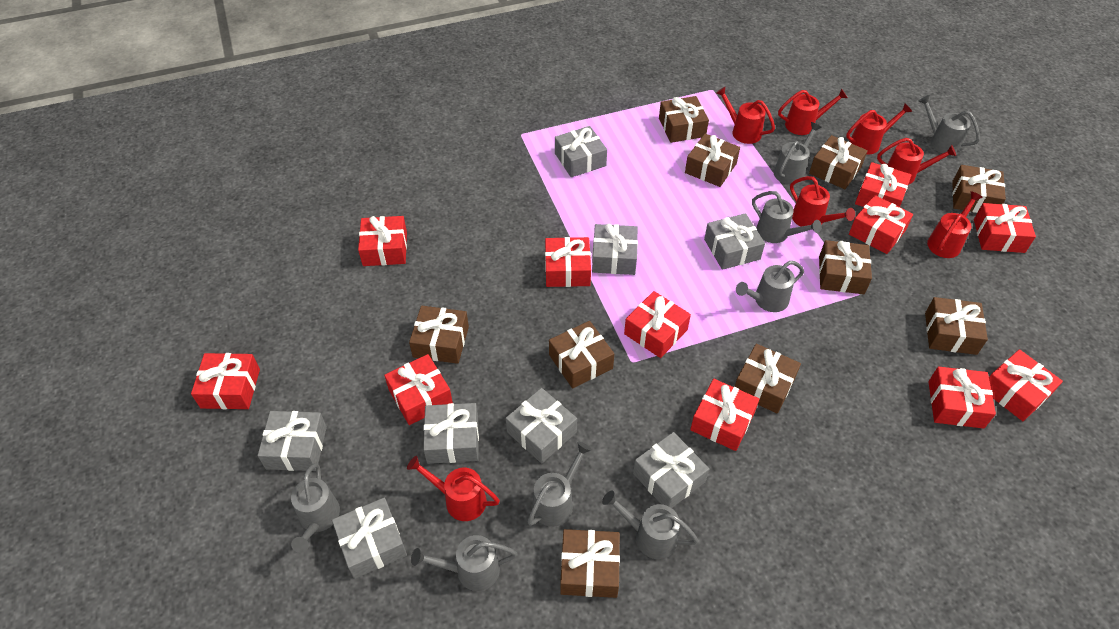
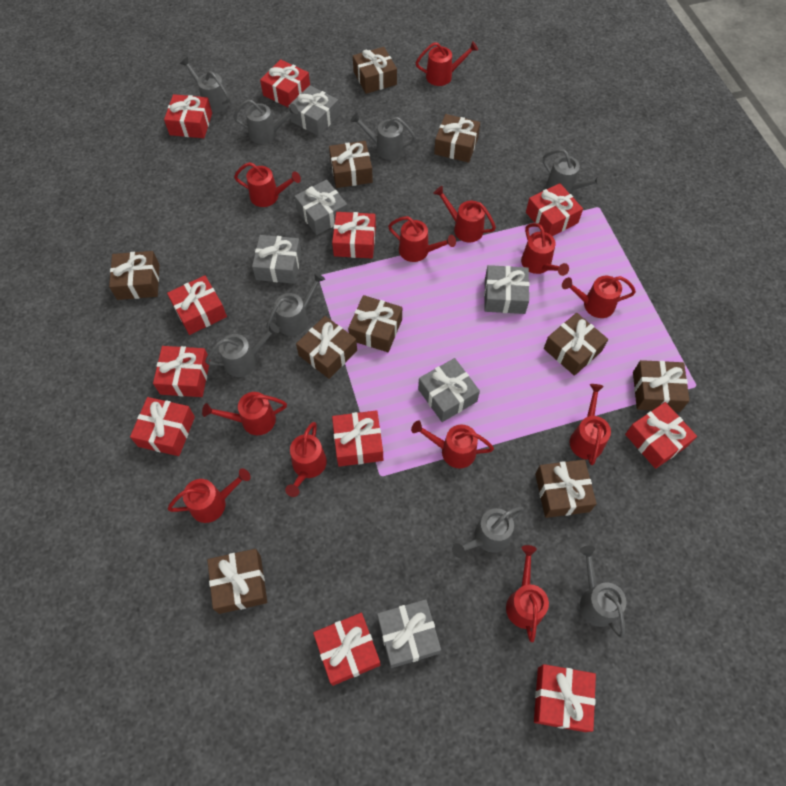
grey gift: 8 -> 6
red watering can: 7 -> 12

